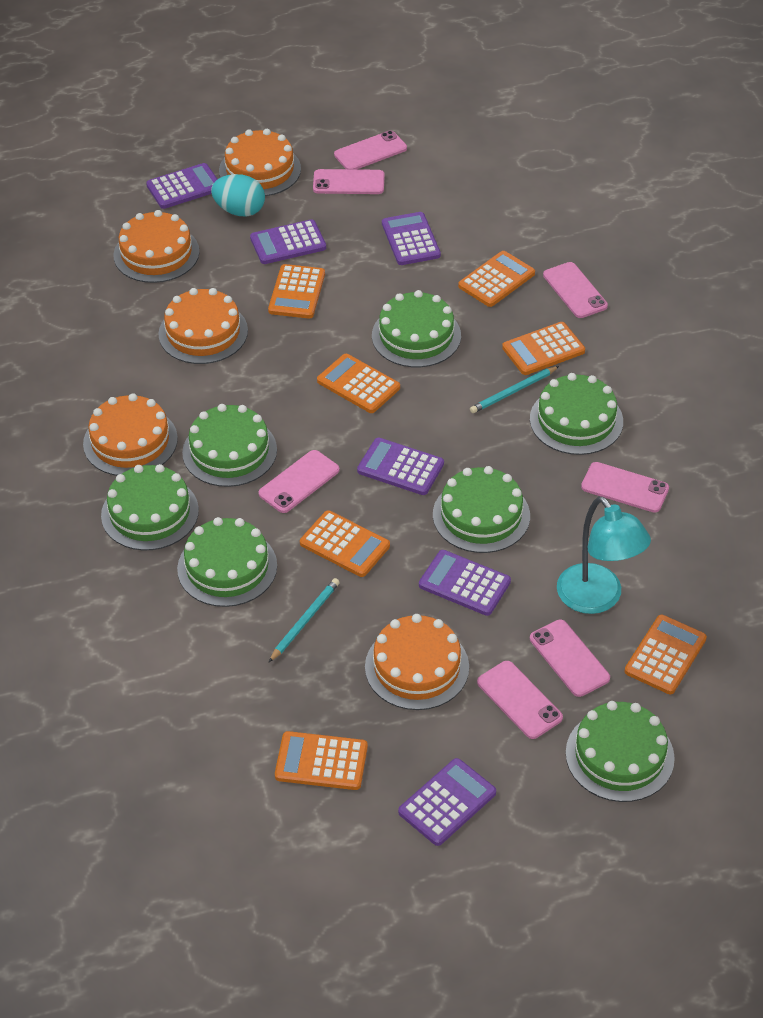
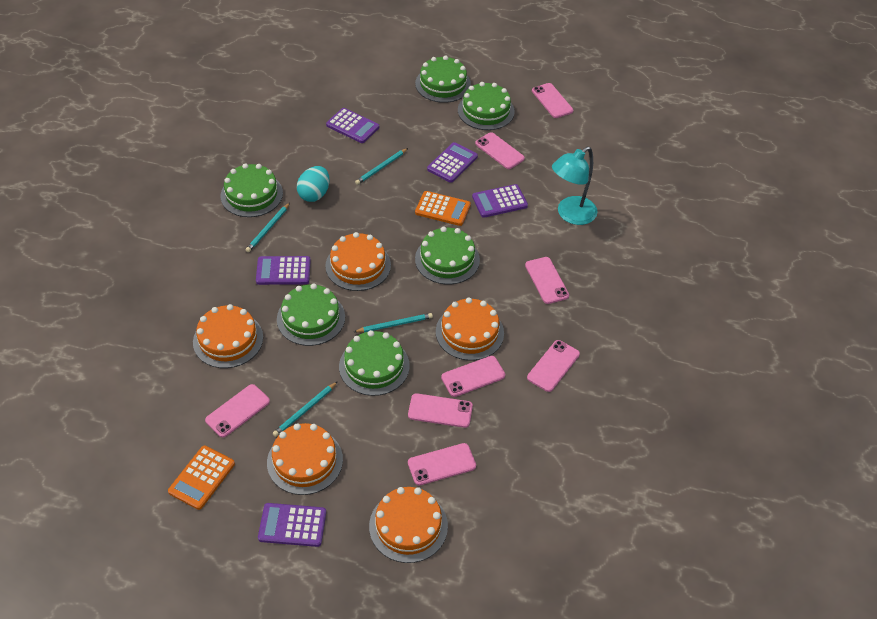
green cake: 7 -> 6
orange calculator: 7 -> 2
pink phone: 7 -> 8
purple calculator: 6 -> 5
turquoise pencil: 2 -> 4

